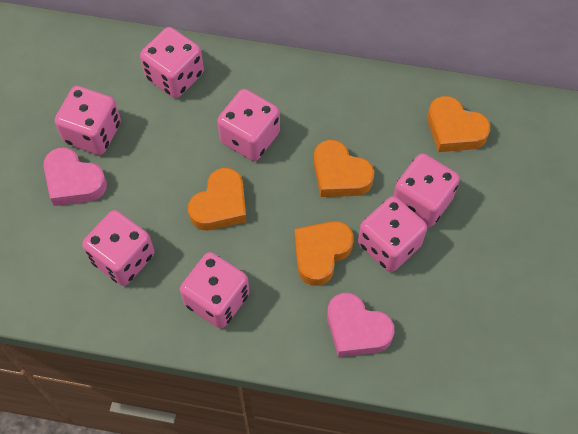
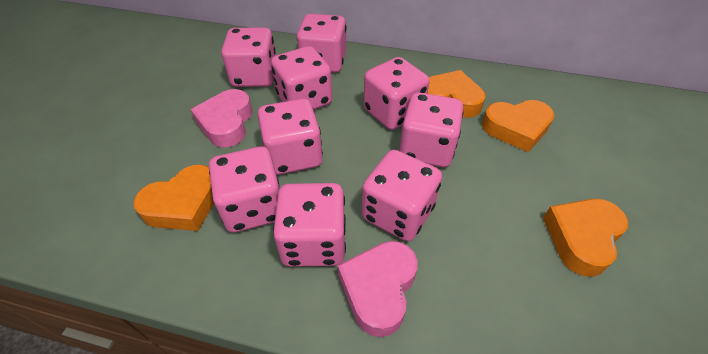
pink dice: 7 -> 9

